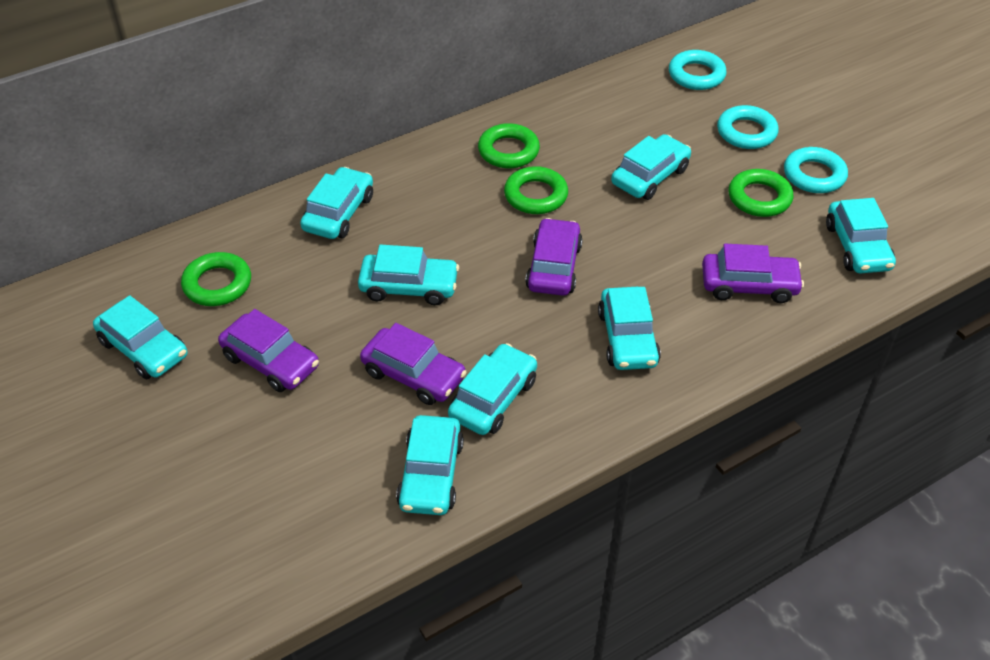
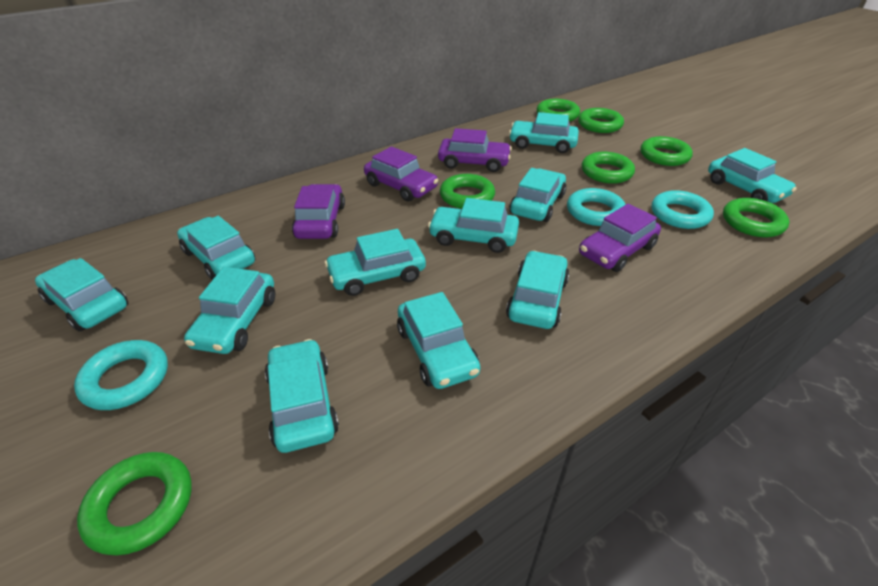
green ring: 4 -> 7
turquoise car: 8 -> 11

